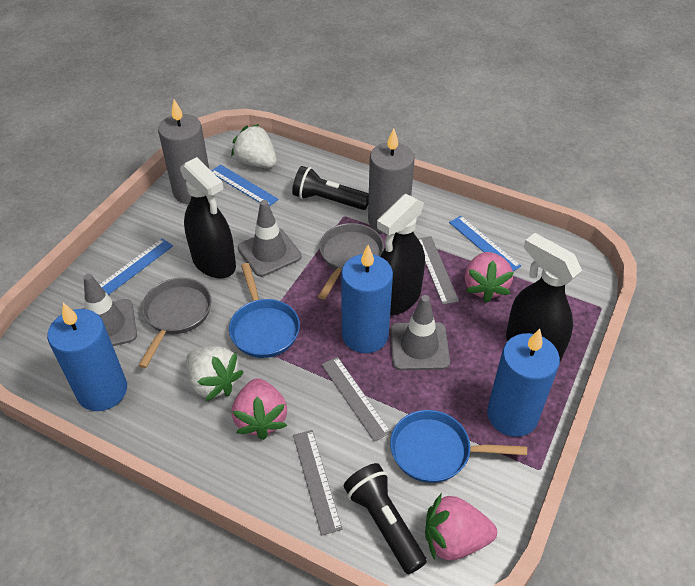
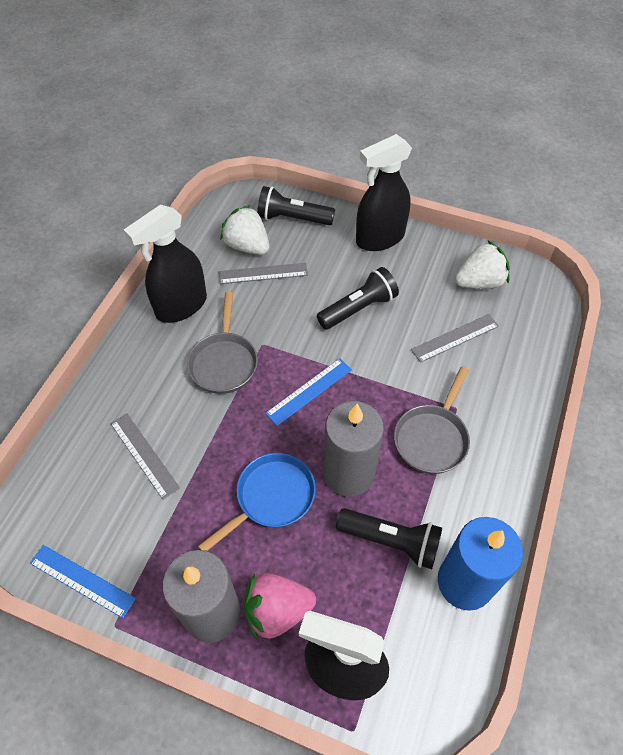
black flashlight: 2 -> 3
blue candle: 3 -> 1
blue pan: 2 -> 1
blue ruler: 3 -> 2
grey traffic cone: 3 -> 0
pink strawberry: 3 -> 1

